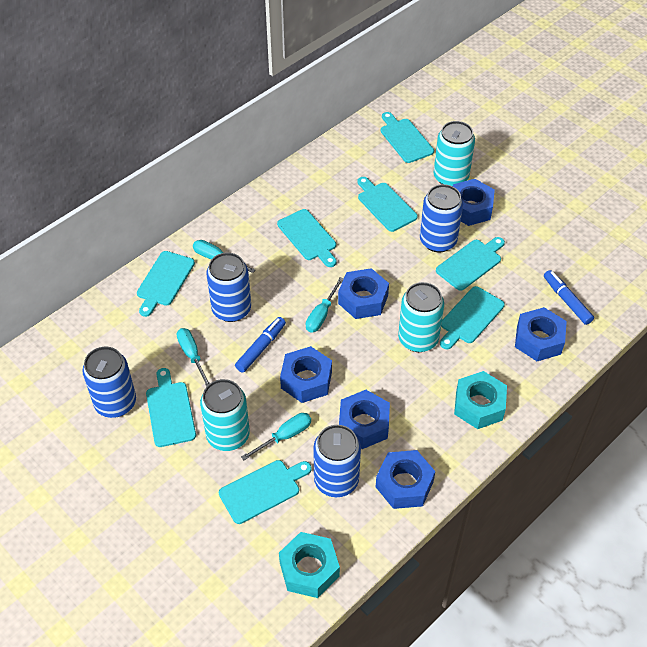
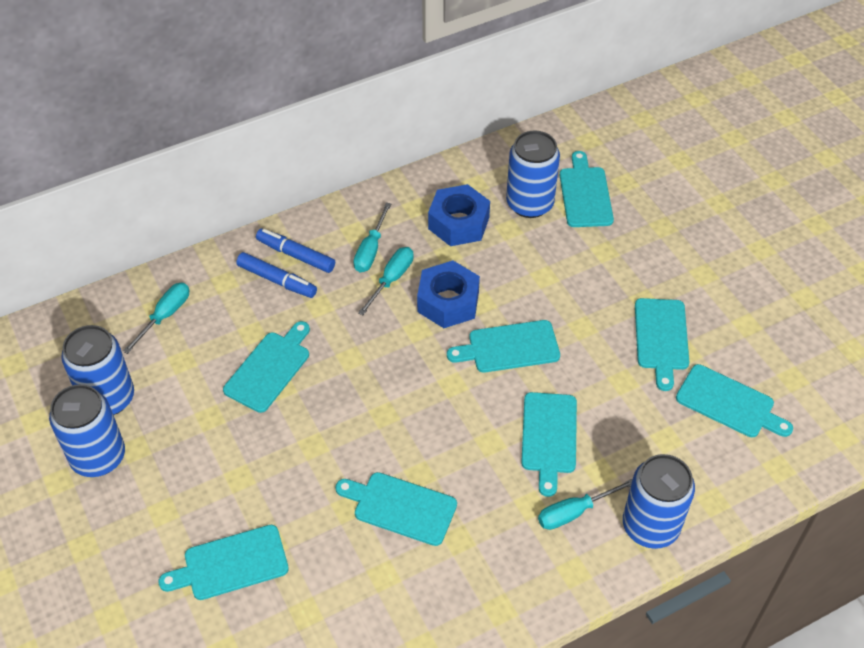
blue nut: 6 -> 2
turquoise can: 3 -> 0
turquoise nut: 2 -> 0

